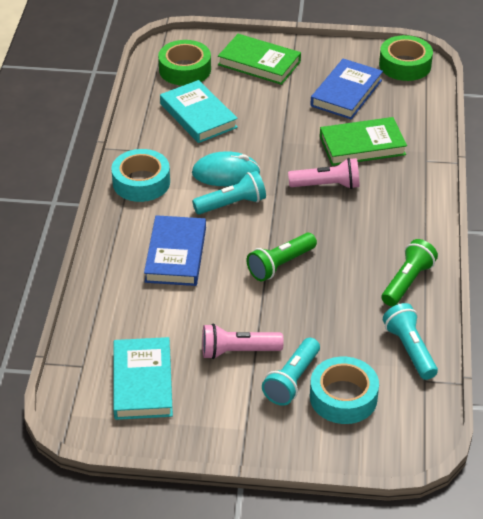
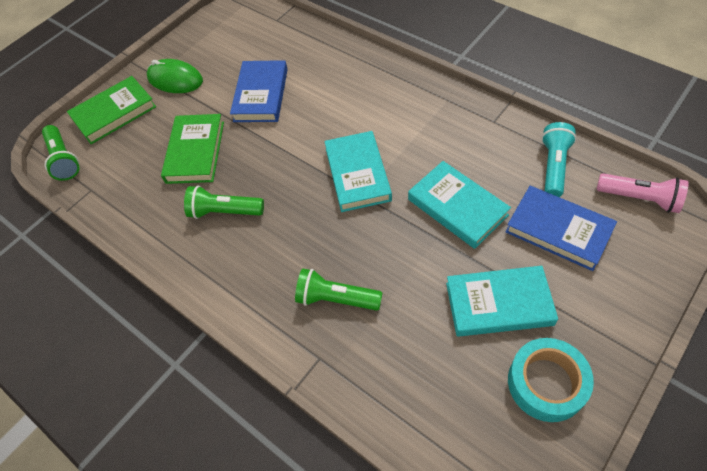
green flashlight: 2 -> 3
green mouse: 0 -> 1
green tape: 2 -> 0
pink flashlight: 2 -> 1
turquoise book: 2 -> 3
turquoise flashlight: 3 -> 1
turquoise mouse: 1 -> 0
turquoise tape: 2 -> 1

